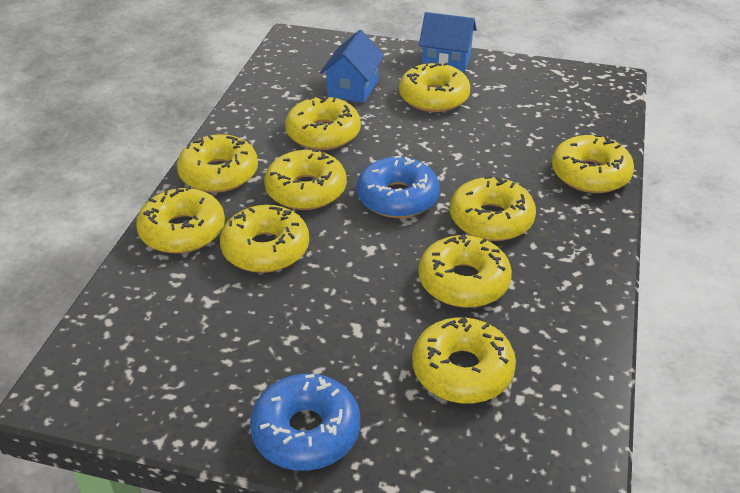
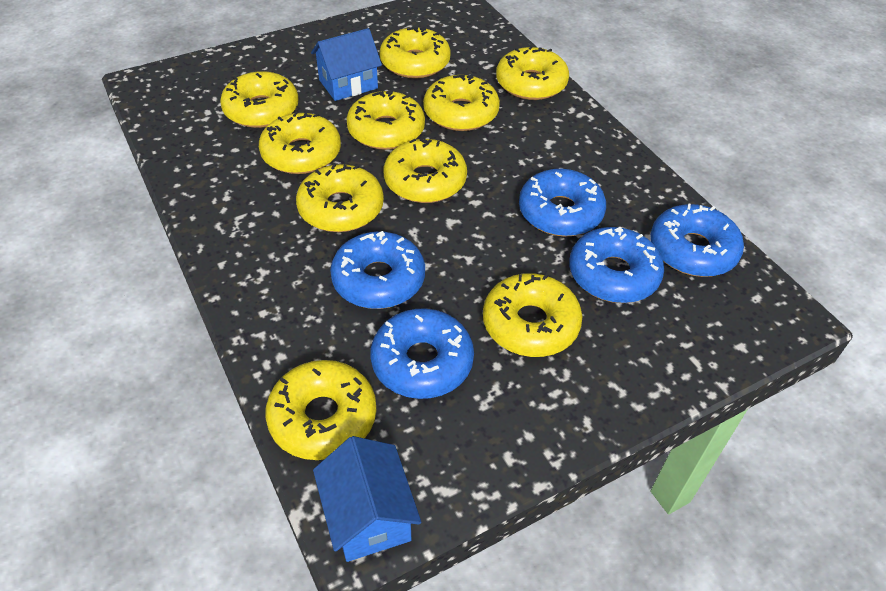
blue donut: 2 -> 5

